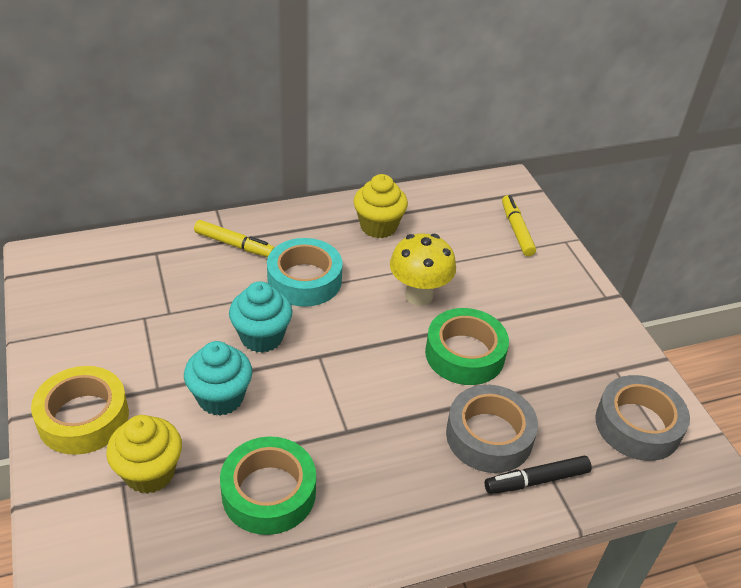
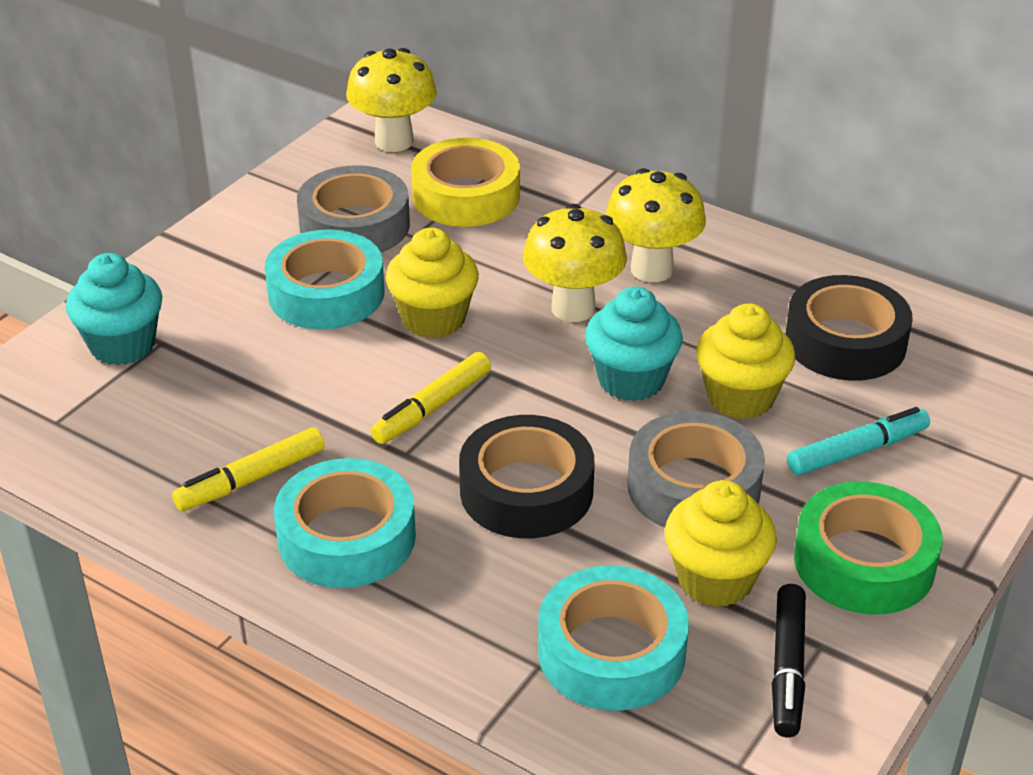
black tape: 0 -> 2
green tape: 2 -> 1
turquoise marker: 0 -> 1
turquoise tape: 1 -> 3
yellow cupcake: 2 -> 3
yellow mushroom: 1 -> 3

